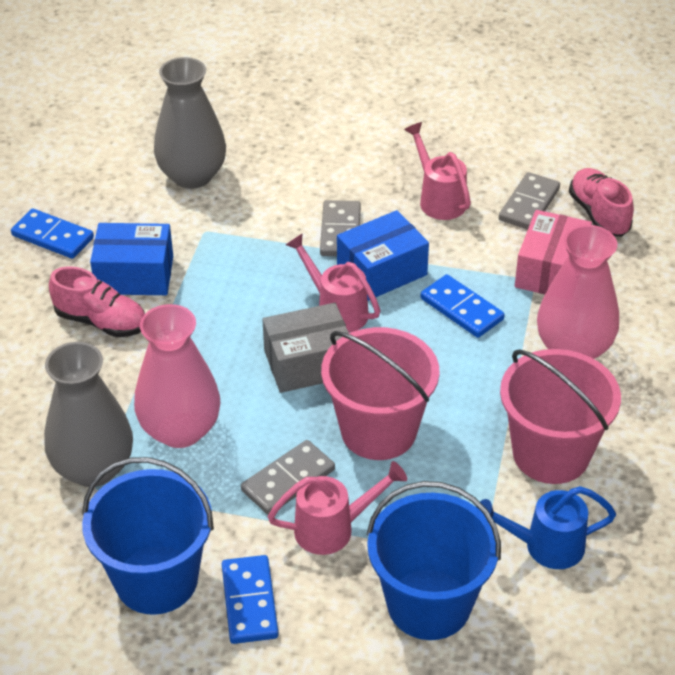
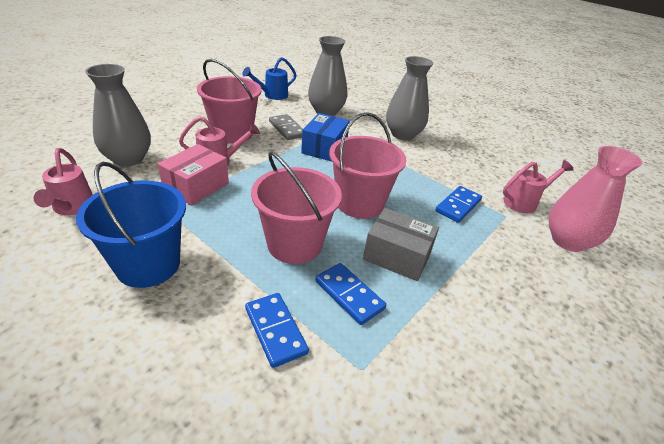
blue box: 2 -> 1
blue bucket: 2 -> 1
grey domino: 3 -> 1
grey vase: 2 -> 3
pink bucket: 2 -> 3
pink shoe: 2 -> 0
pink vase: 2 -> 1

